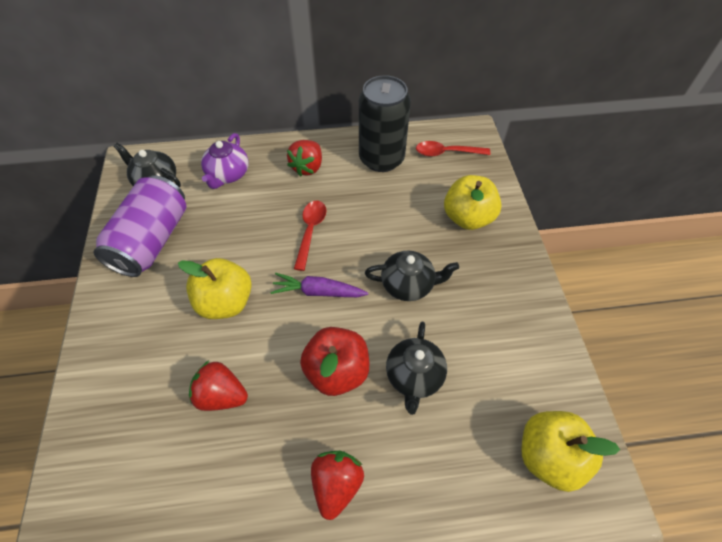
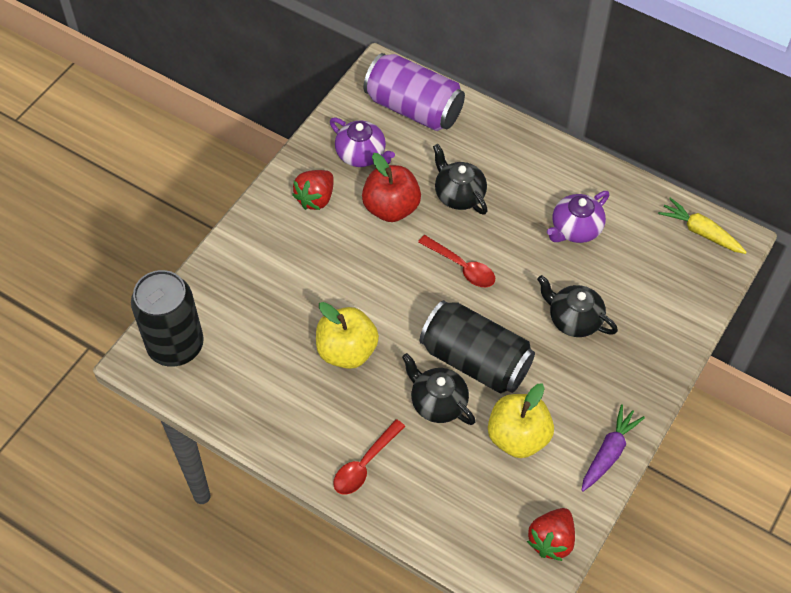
black can: 1 -> 2
purple teapot: 1 -> 2
red strawberry: 3 -> 2
yellow apple: 3 -> 2
yellow carrot: 0 -> 1

